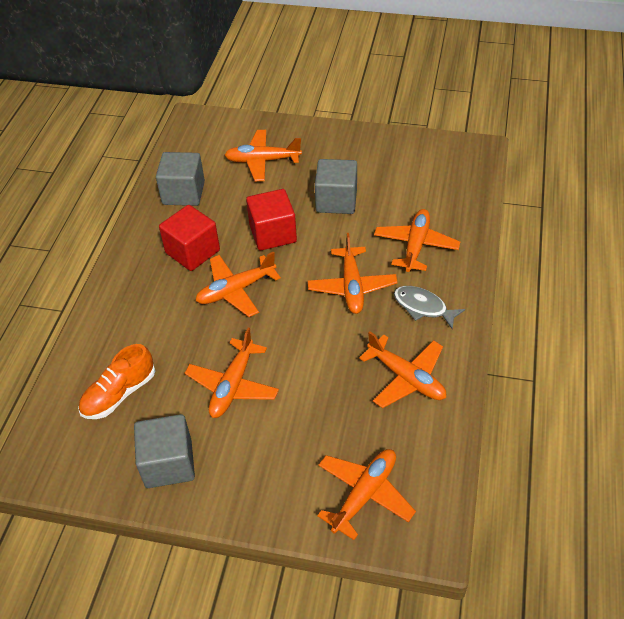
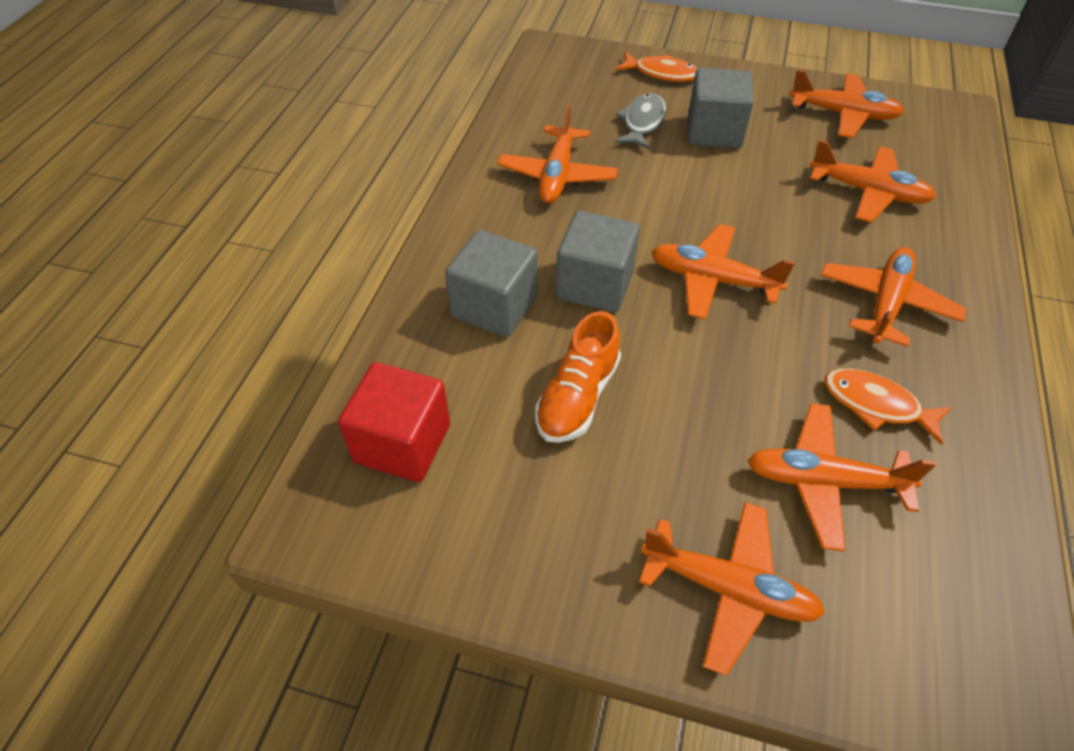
orange fish: 0 -> 2
red cube: 2 -> 1

